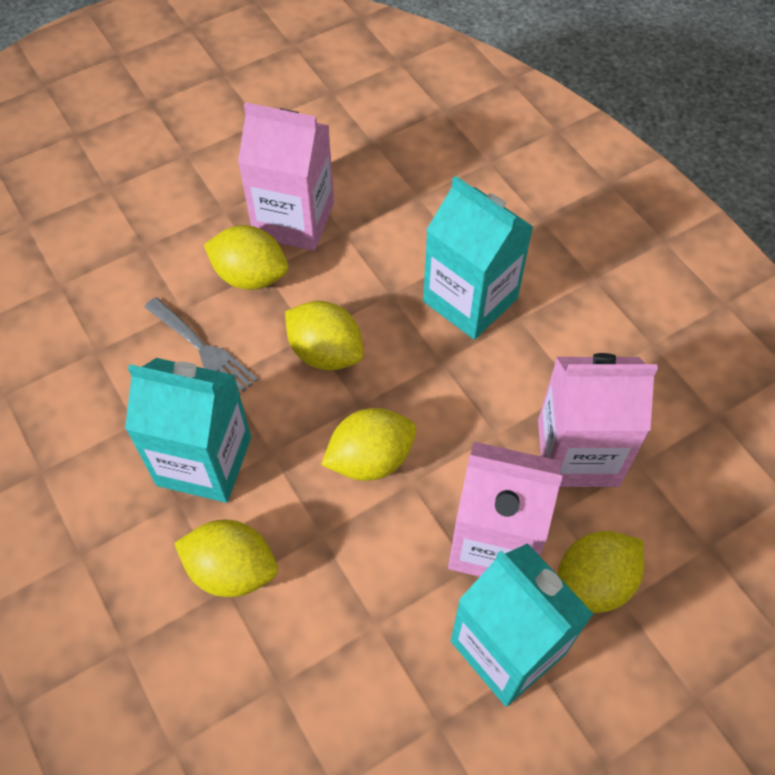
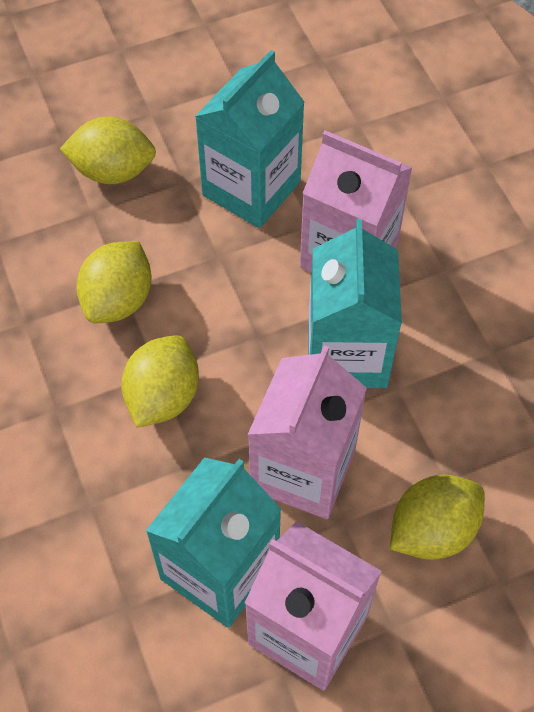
grey fork: 1 -> 0
yellow lemon: 5 -> 4

